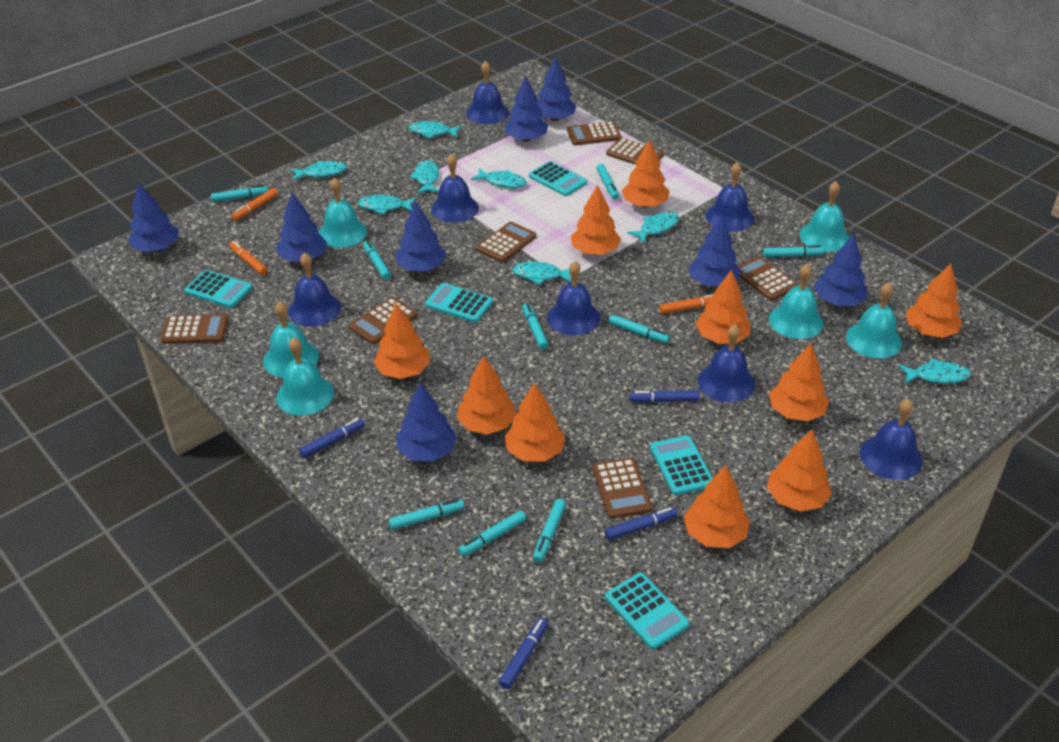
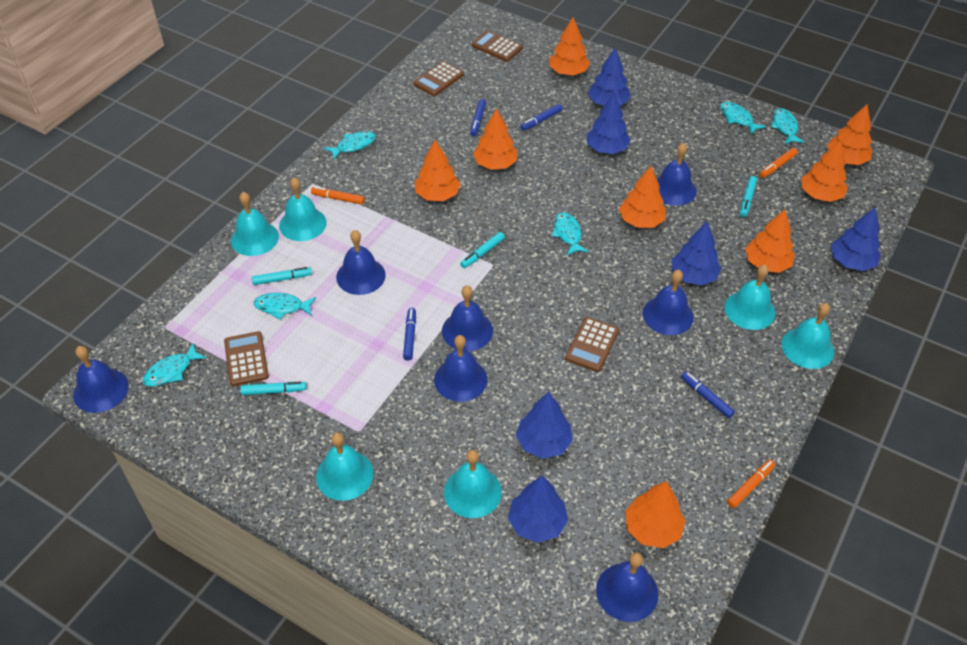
blue tree: 8 -> 6
brown calculator: 7 -> 4
orange tree: 10 -> 8
turquoise calculator: 5 -> 0
turquoise fish: 8 -> 6
turquoise marker: 9 -> 4

